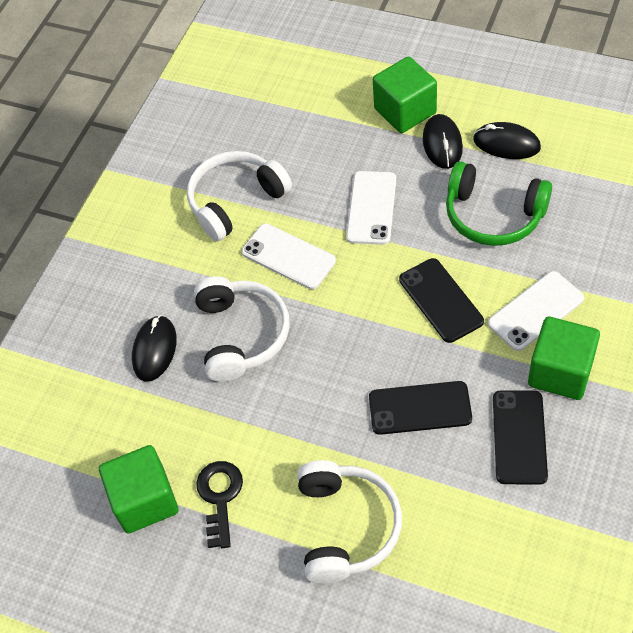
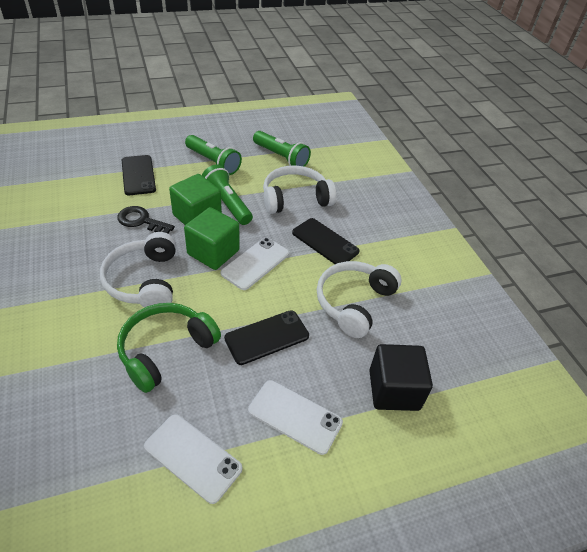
black cube: 0 -> 1
black mouse: 3 -> 0
green cube: 3 -> 2
green flashlight: 0 -> 3

